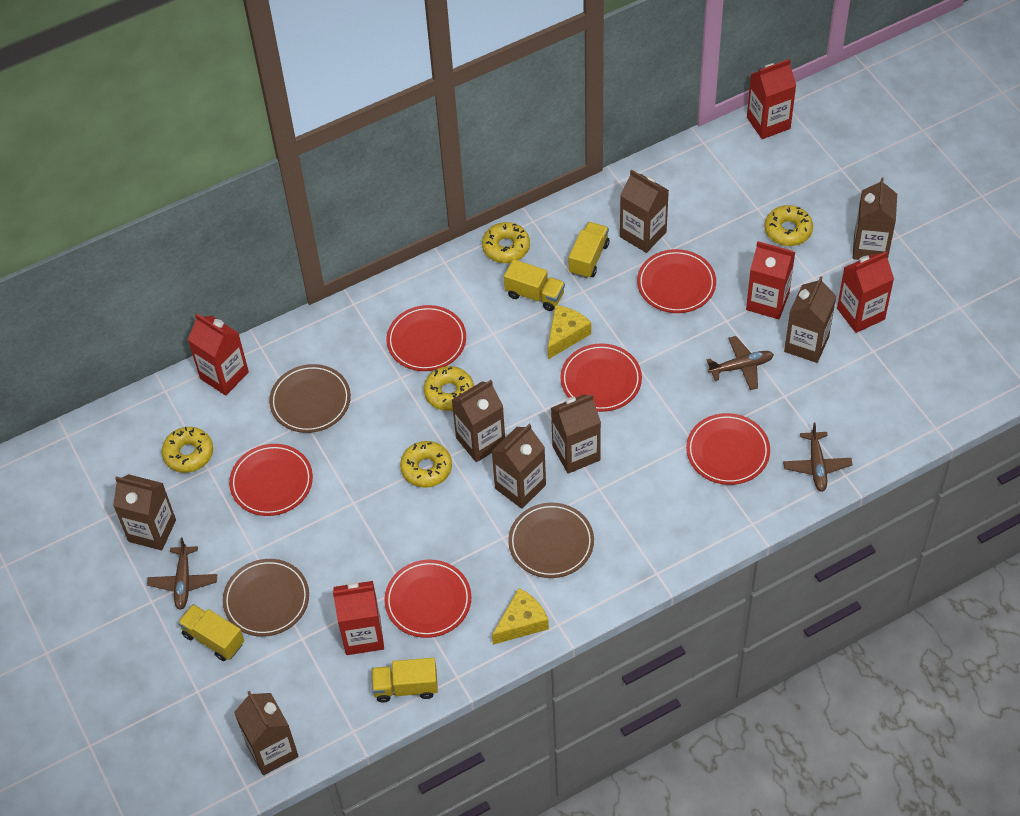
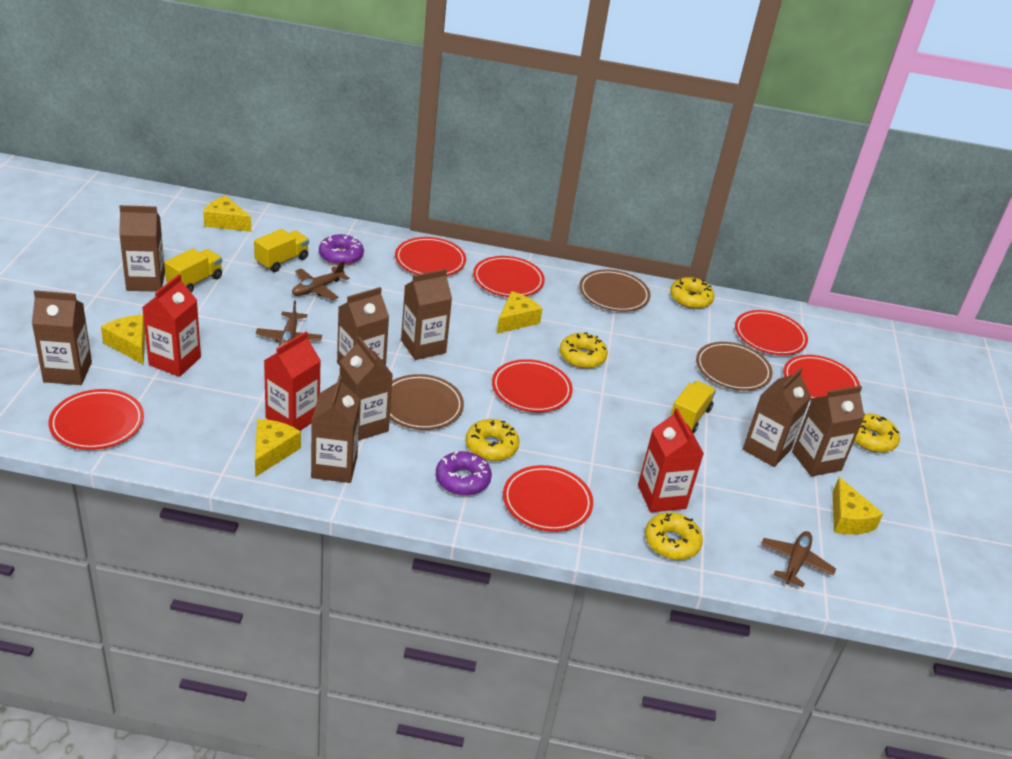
purple donut: 0 -> 2
red carton: 5 -> 3
red plate: 6 -> 7
yellow cheese: 2 -> 5
yellow truck: 4 -> 3

